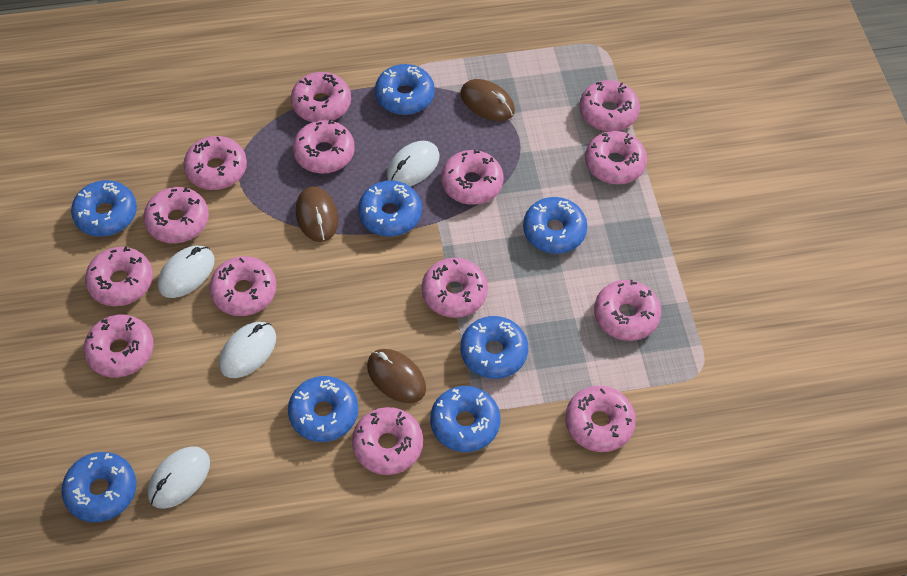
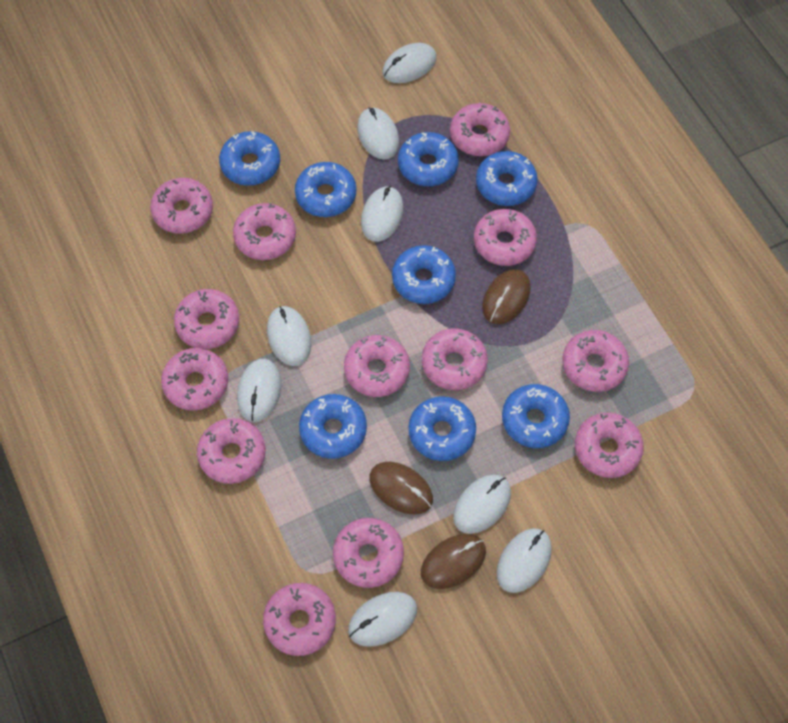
pink donut: 14 -> 13
white mouse: 4 -> 8

